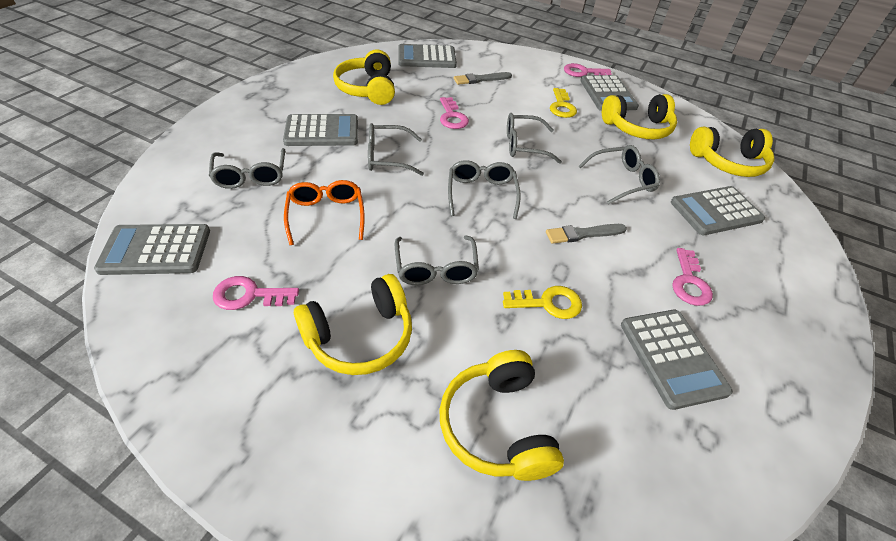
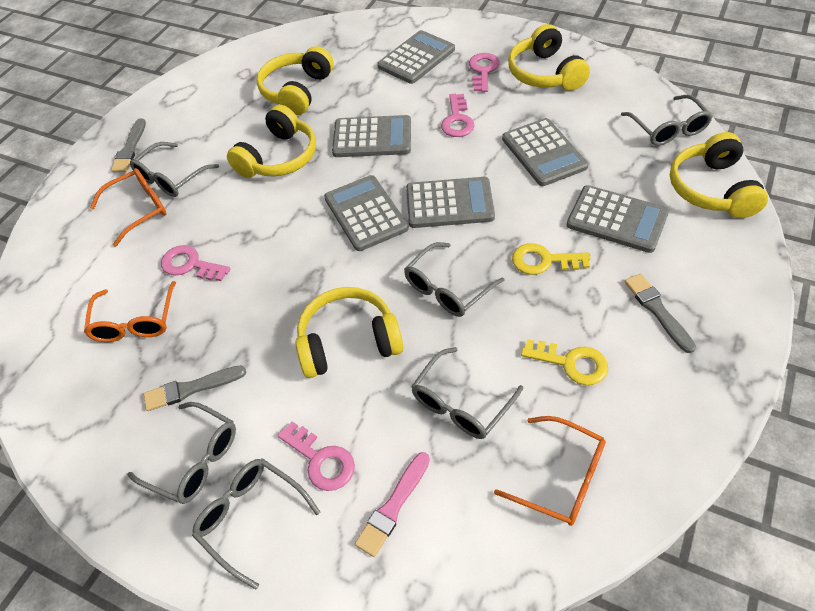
grey brush: 2 -> 3
orange glasses: 1 -> 3
pink brush: 0 -> 1

